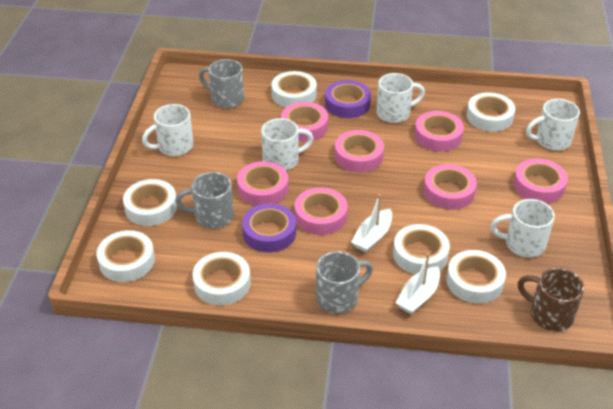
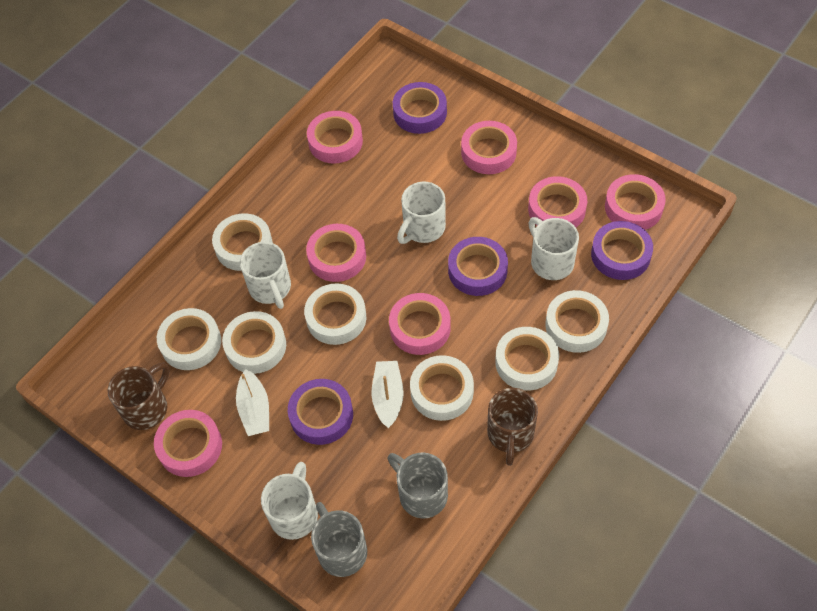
brown mug: 1 -> 2
grey mug: 3 -> 2
purple tape: 2 -> 4
white mug: 5 -> 4

